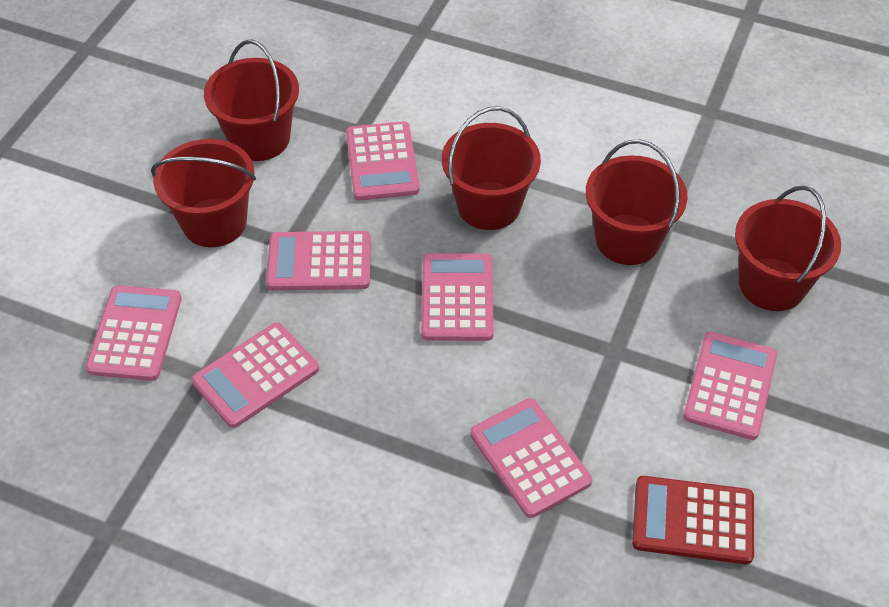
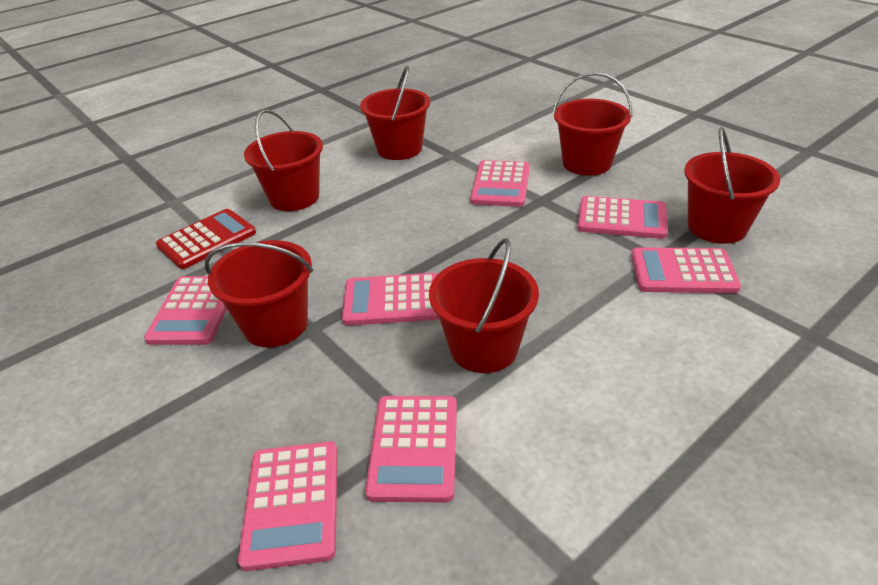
red bucket: 5 -> 6

